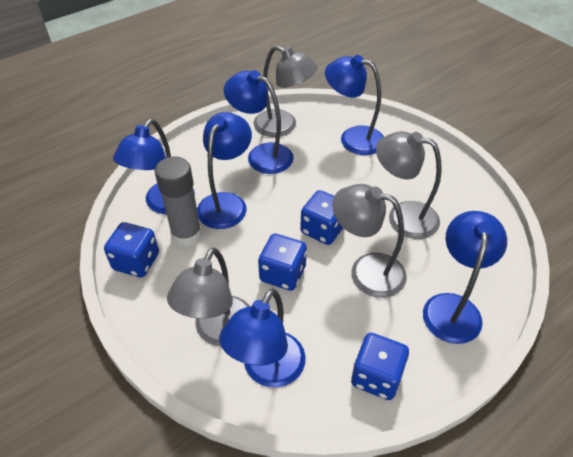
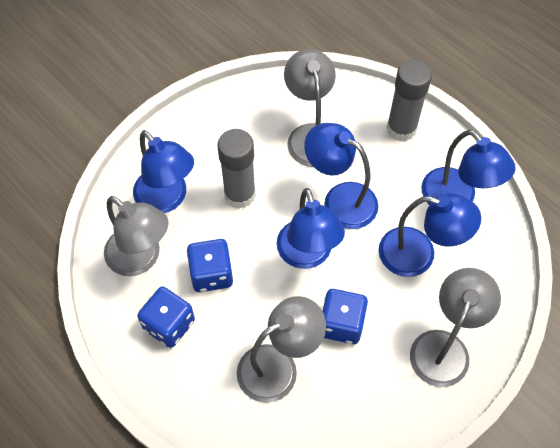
blue dice: 4 -> 3
blue lamp: 6 -> 5
grey glue stick: 1 -> 2

